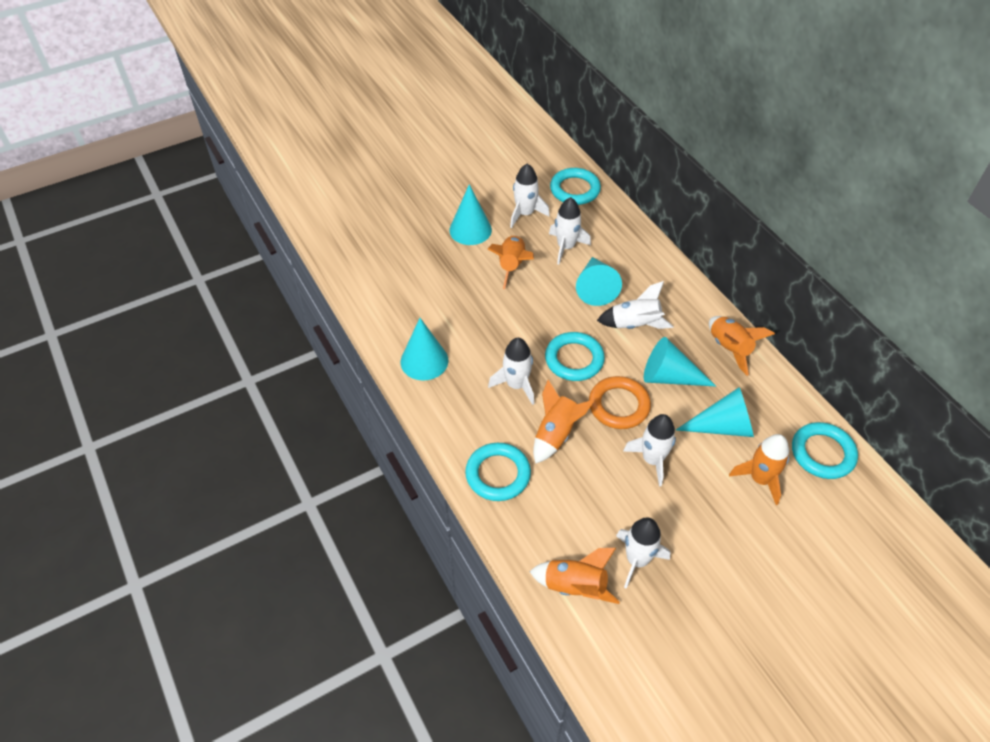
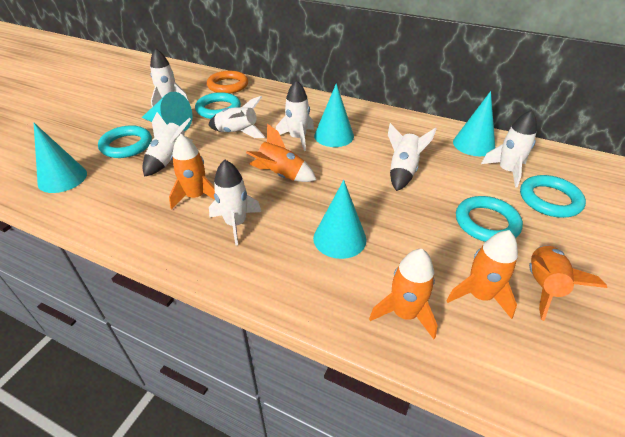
white rocket: 6 -> 7

